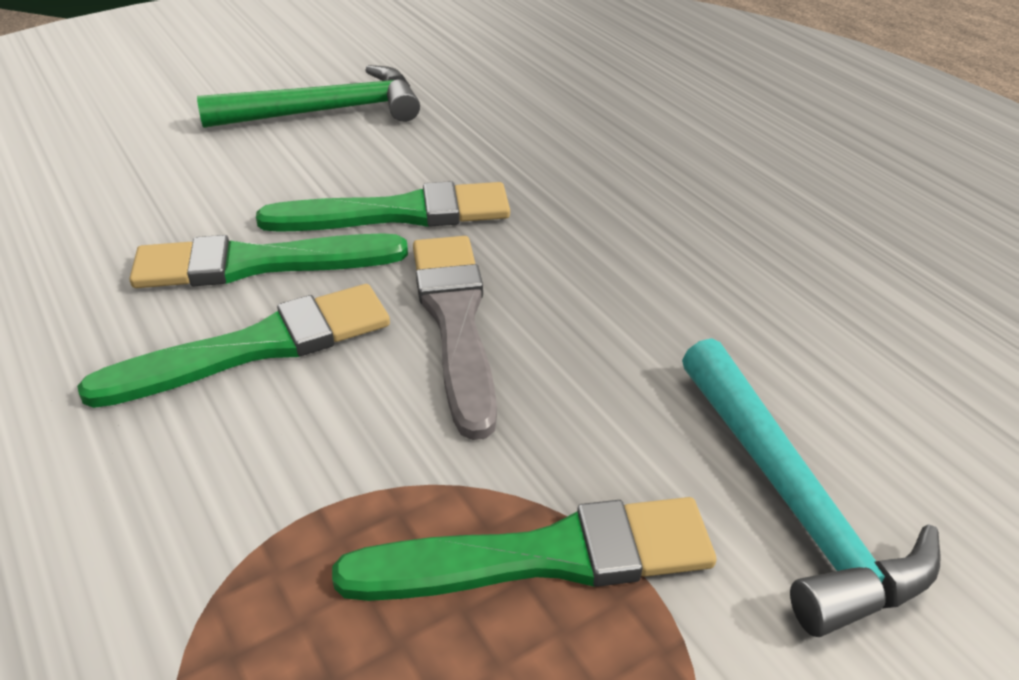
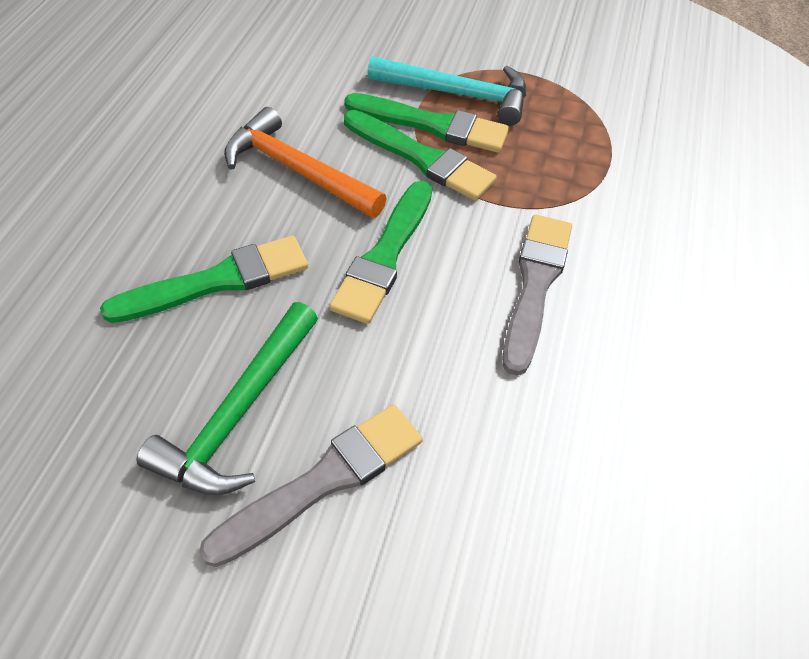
grey brush: 1 -> 2
orange hammer: 0 -> 1

